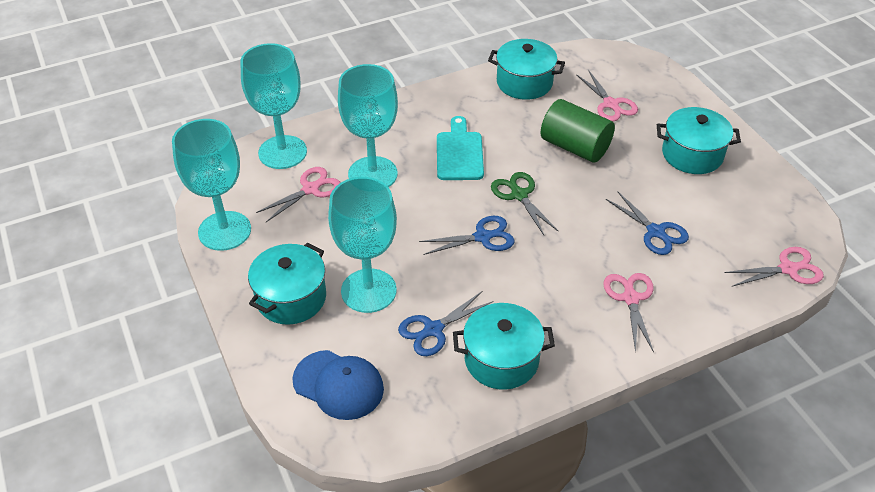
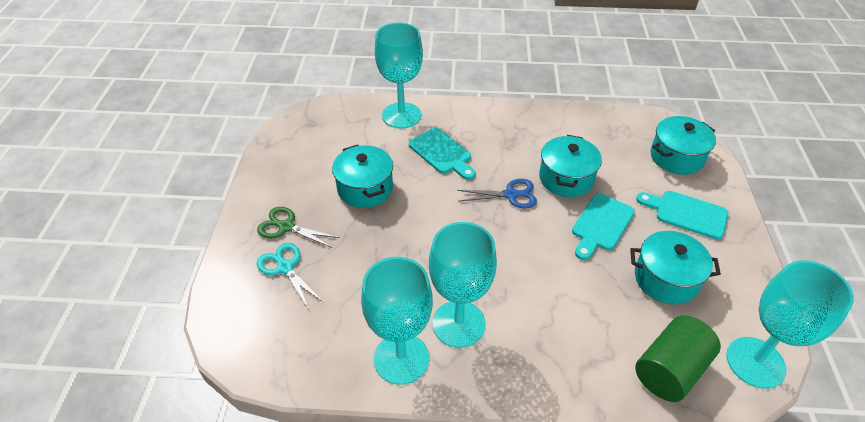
blue cap: 1 -> 0
blue scissors: 3 -> 1
pink scissors: 4 -> 0
turquoise cutting board: 1 -> 3
turquoise scissors: 0 -> 1

